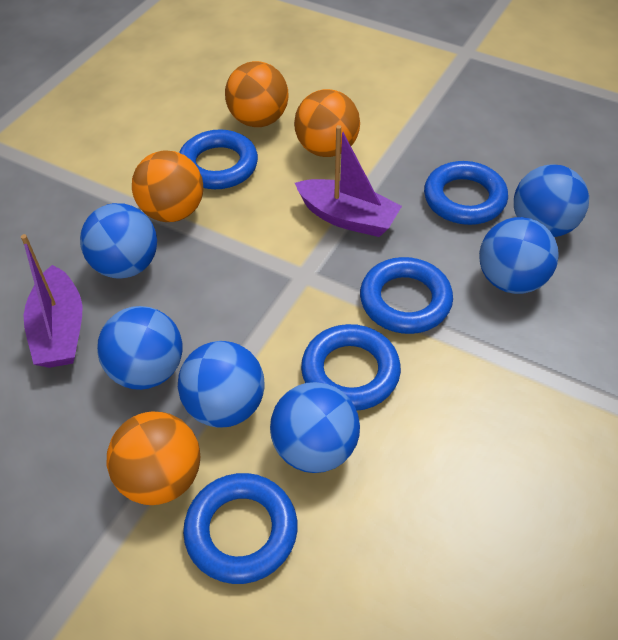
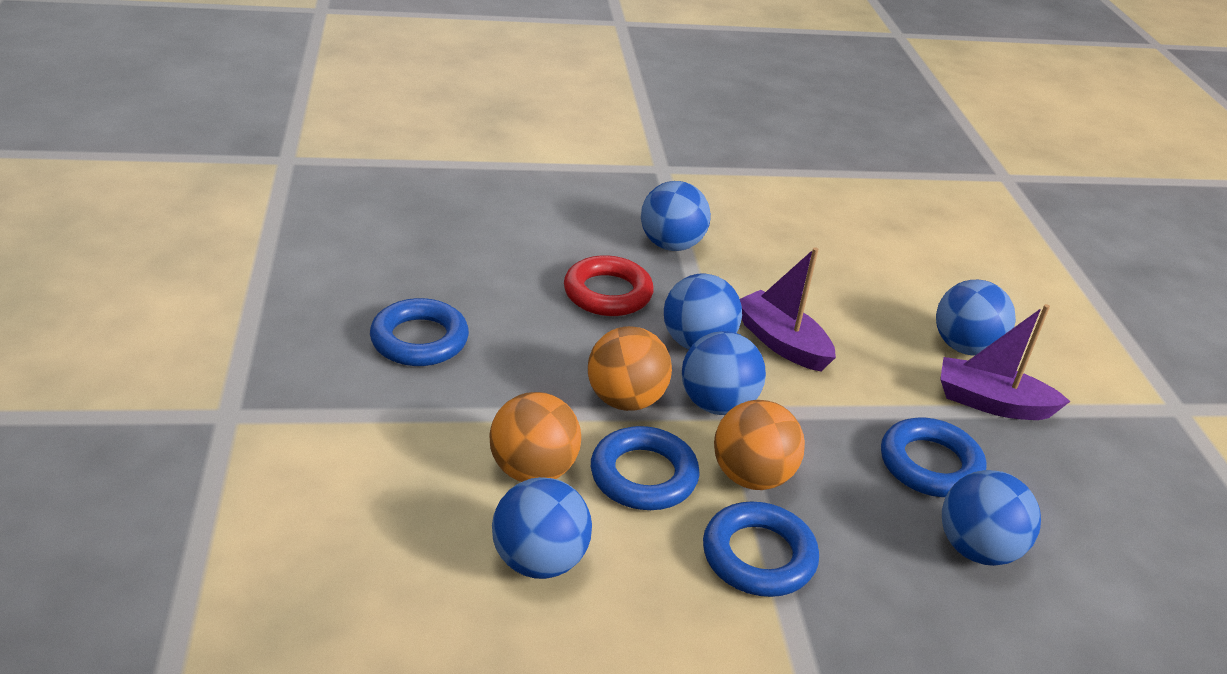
blue ring: 5 -> 4
orange ball: 4 -> 3
red ring: 0 -> 1

